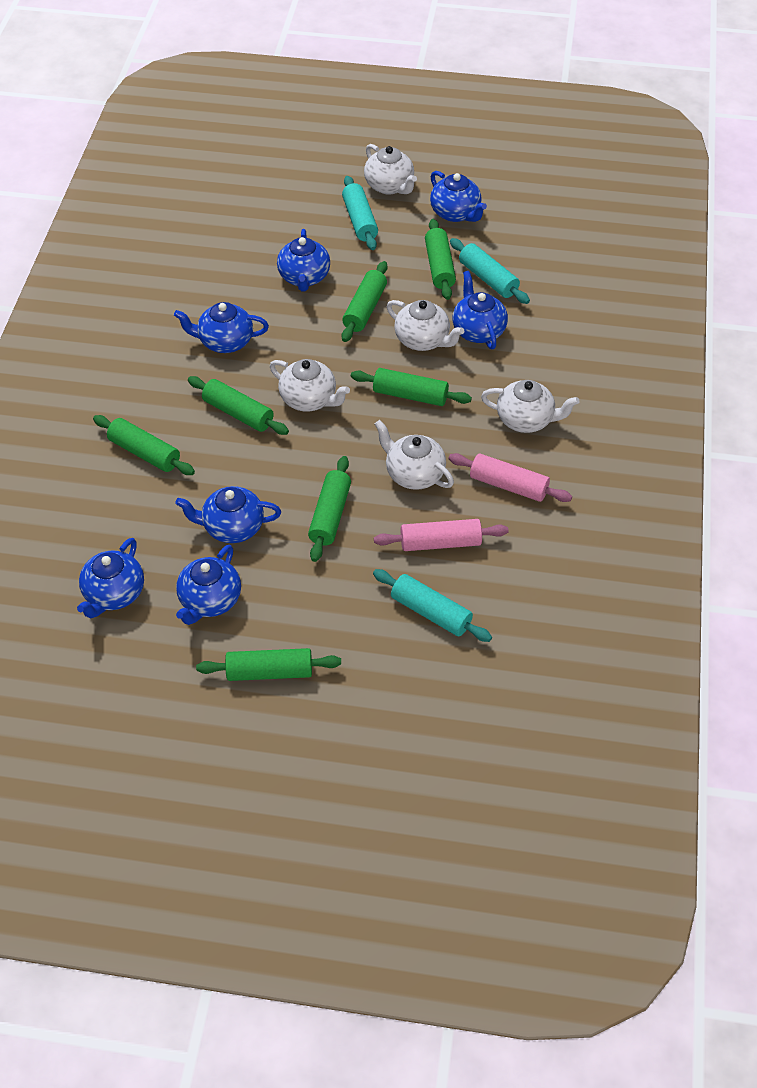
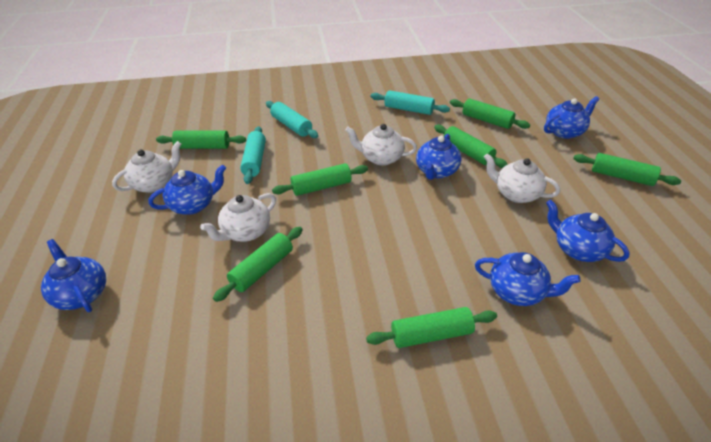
blue teapot: 7 -> 6
pink rolling pin: 2 -> 0
white teapot: 5 -> 4

